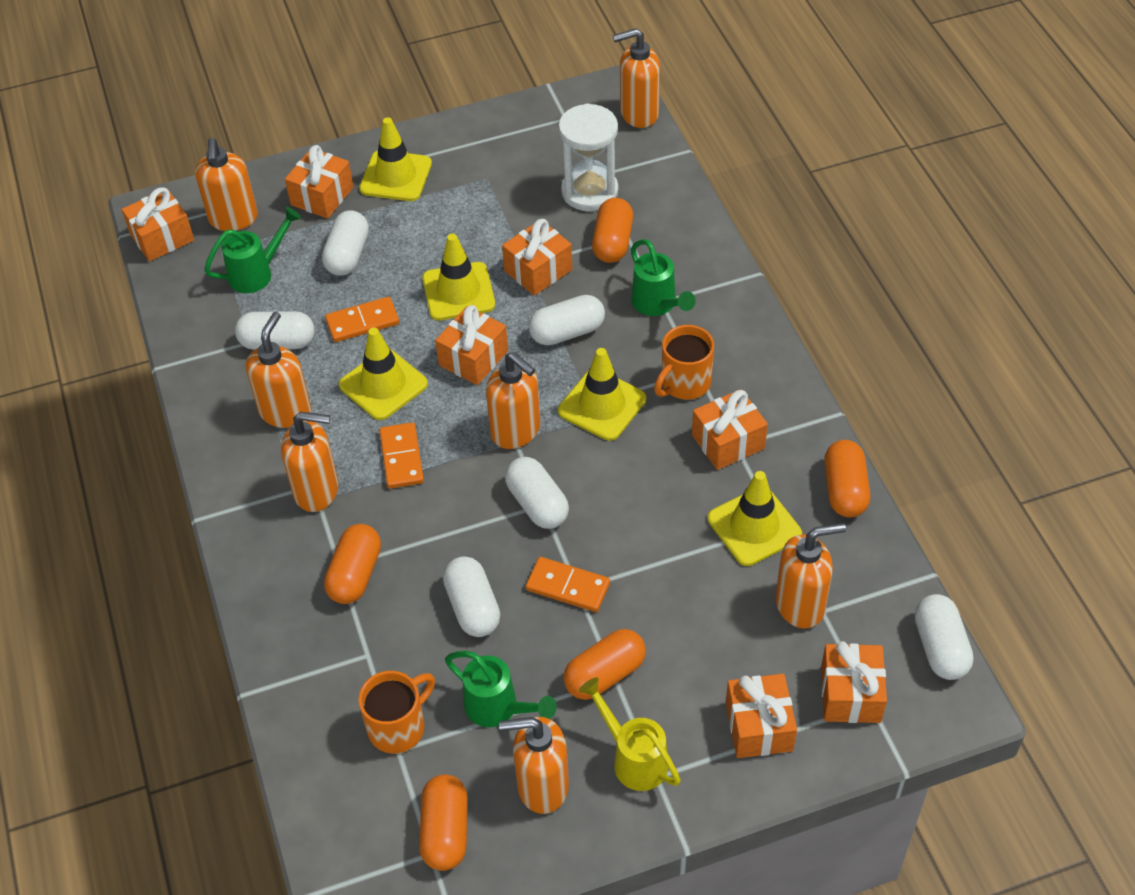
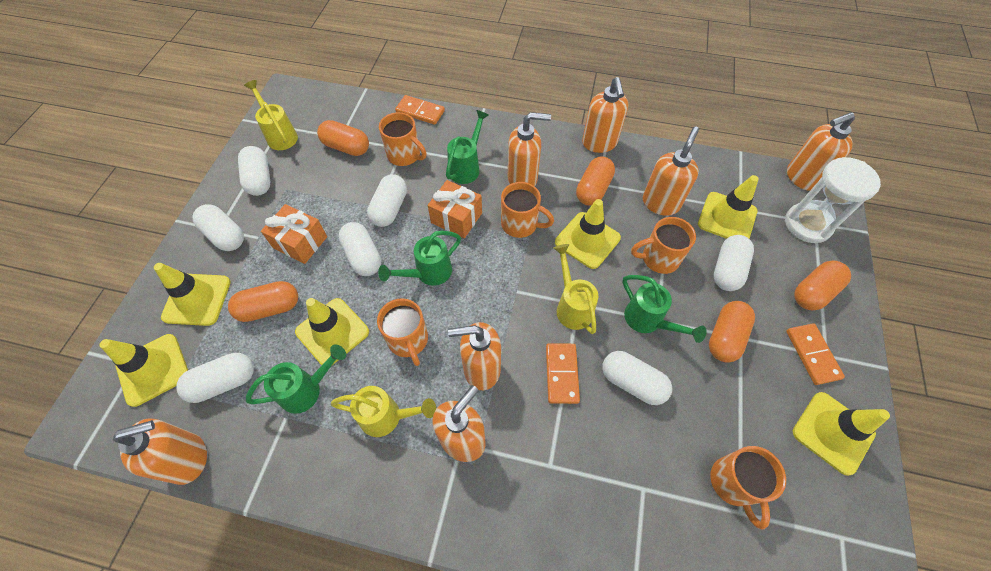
green watering can: 3 -> 4
orange gift: 7 -> 2
orange mug: 2 -> 5
white capsule: 6 -> 7
yellow traffic cone: 5 -> 6
yellow watering can: 1 -> 3

